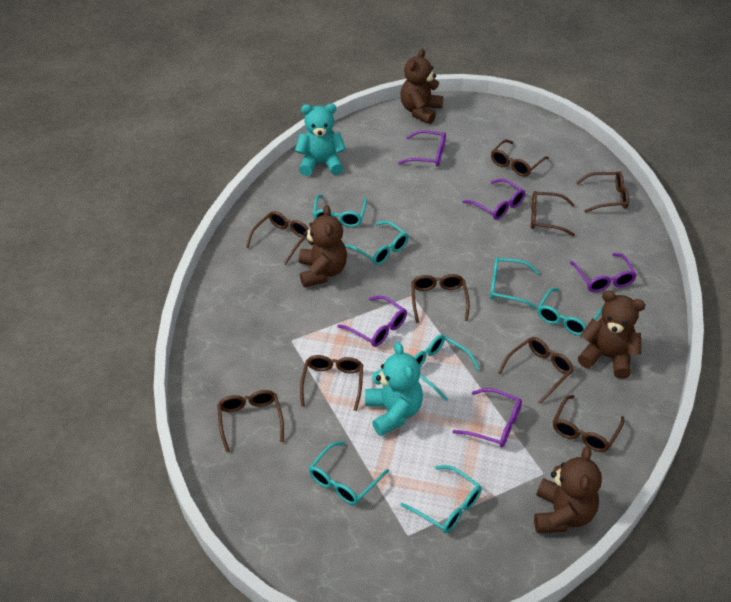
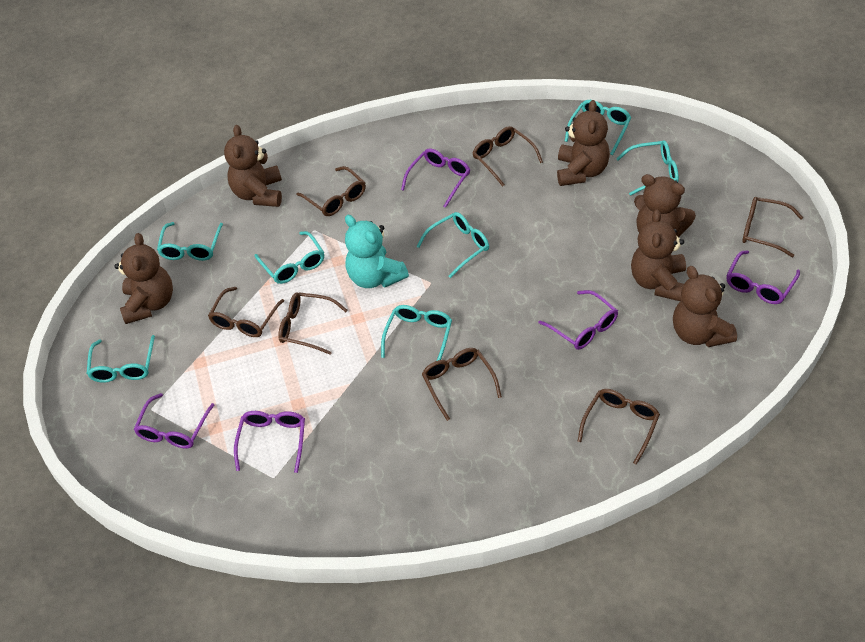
brown glasses: 9 -> 7
brown teddy bear: 4 -> 6
turquoise teddy bear: 2 -> 1

